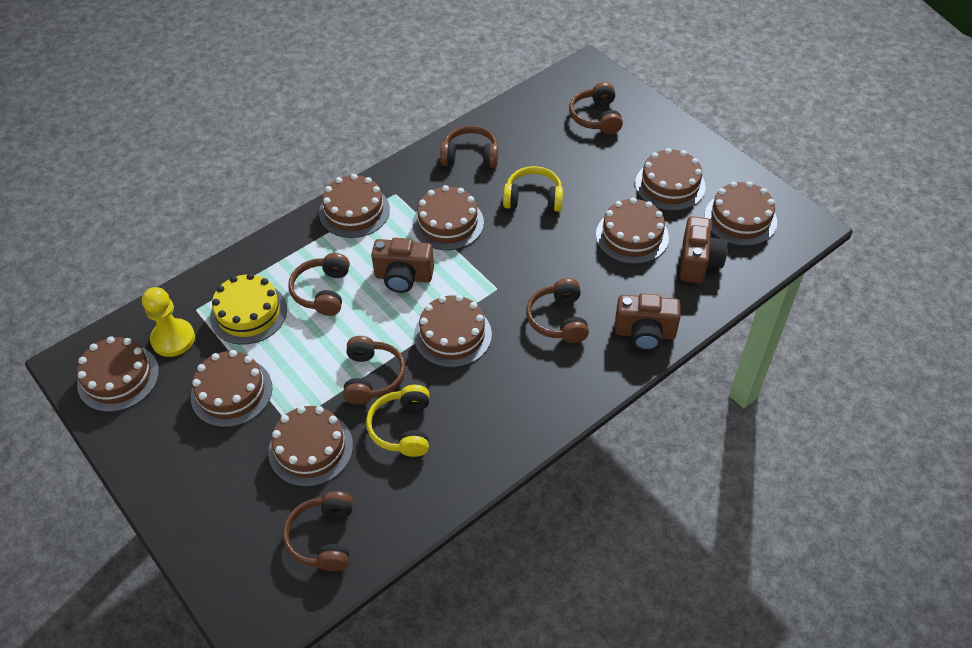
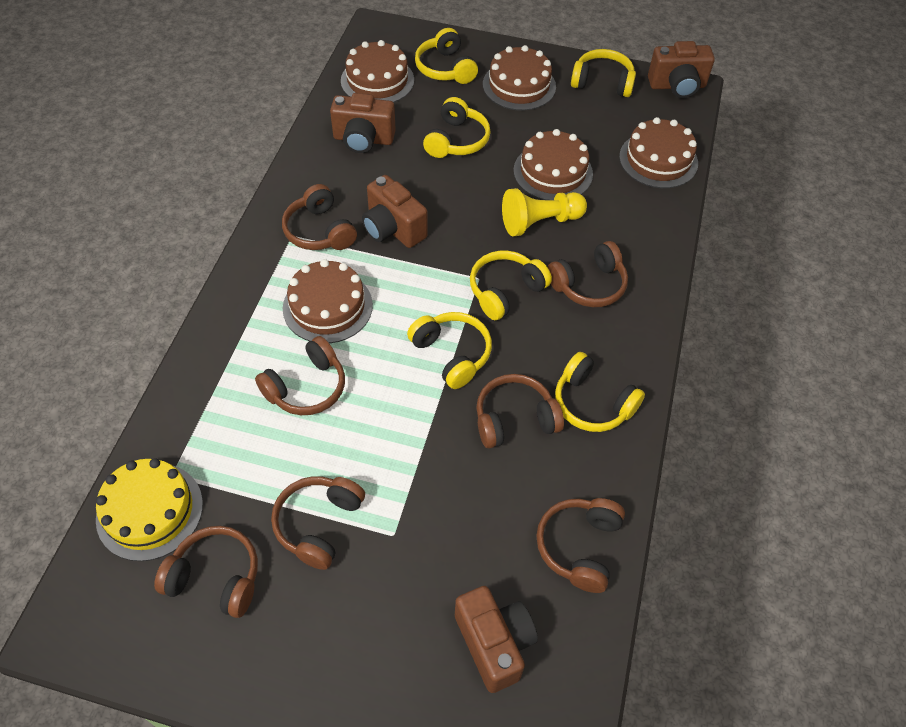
brown cake: 9 -> 5
brown camera: 3 -> 4
brown headphones: 6 -> 7
yellow headphones: 2 -> 6

